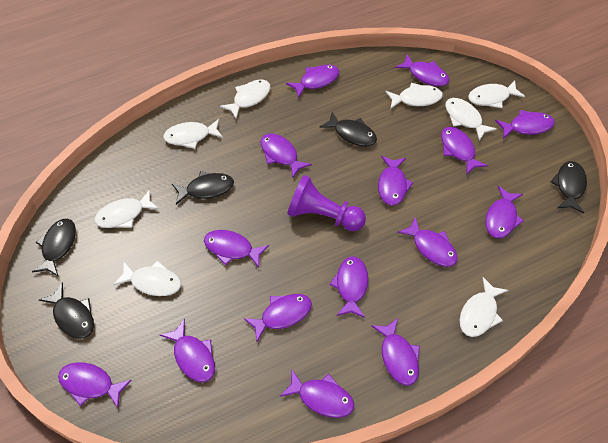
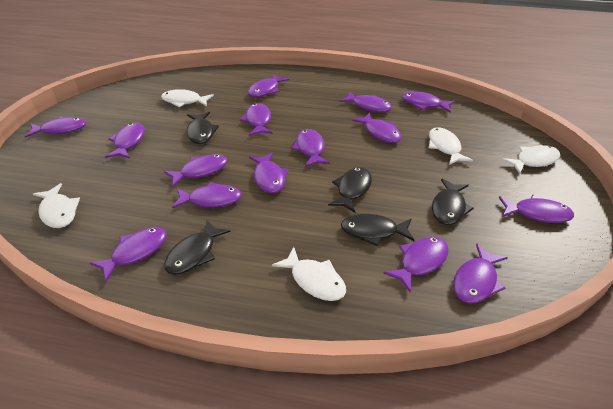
purple pawn: 1 -> 0
white fish: 8 -> 5

